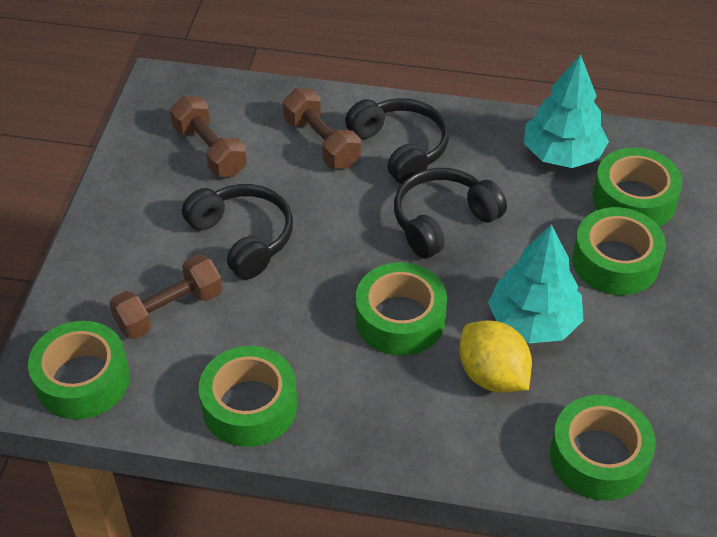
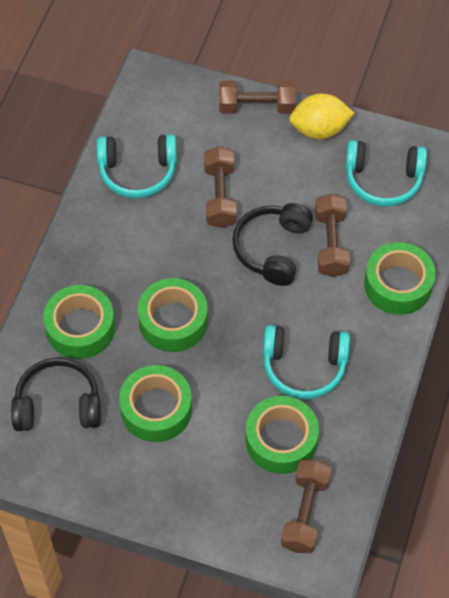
black headphones: 3 -> 2
brown dumbbell: 3 -> 4
green tape: 6 -> 5
turquoise headphones: 0 -> 3
turquoise tree: 2 -> 0

